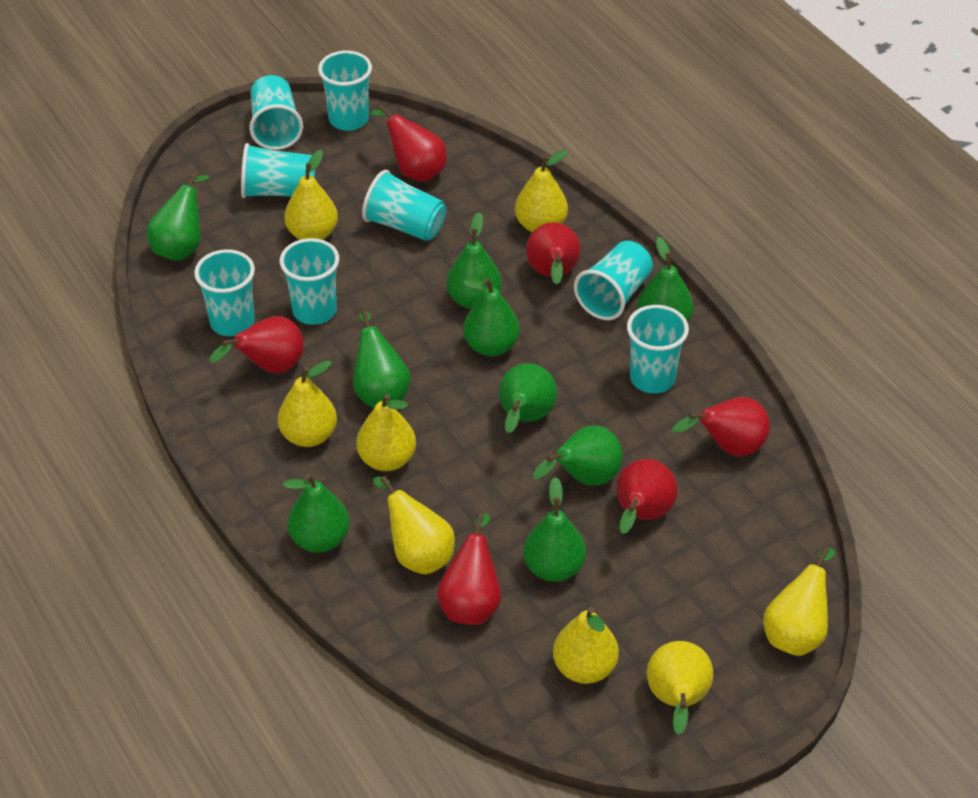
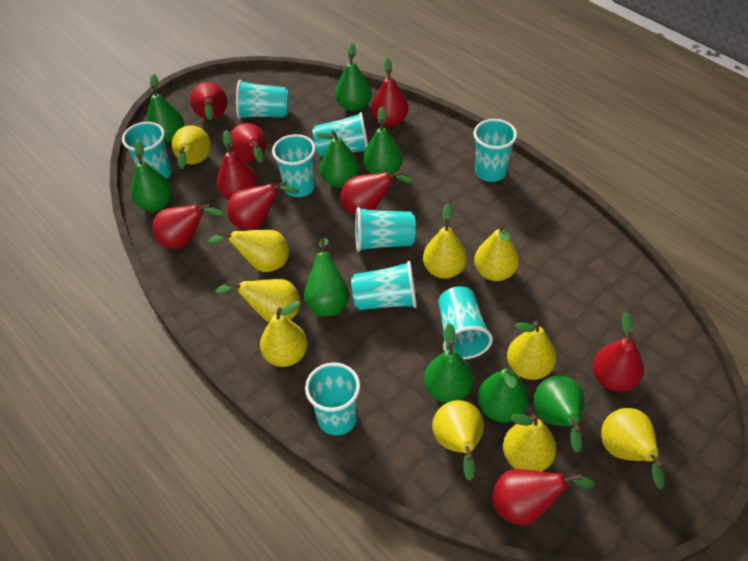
red pear: 6 -> 9
turquoise cup: 8 -> 9
yellow pear: 8 -> 10

